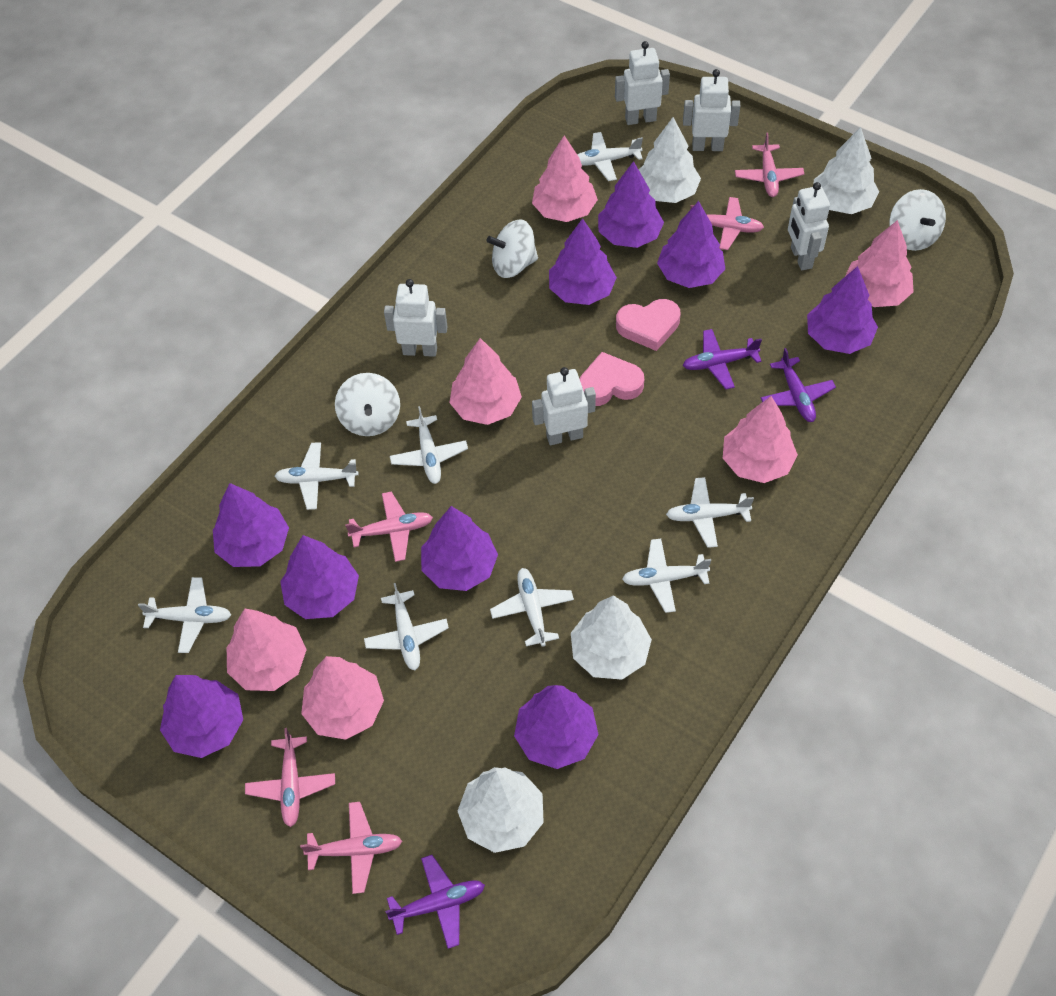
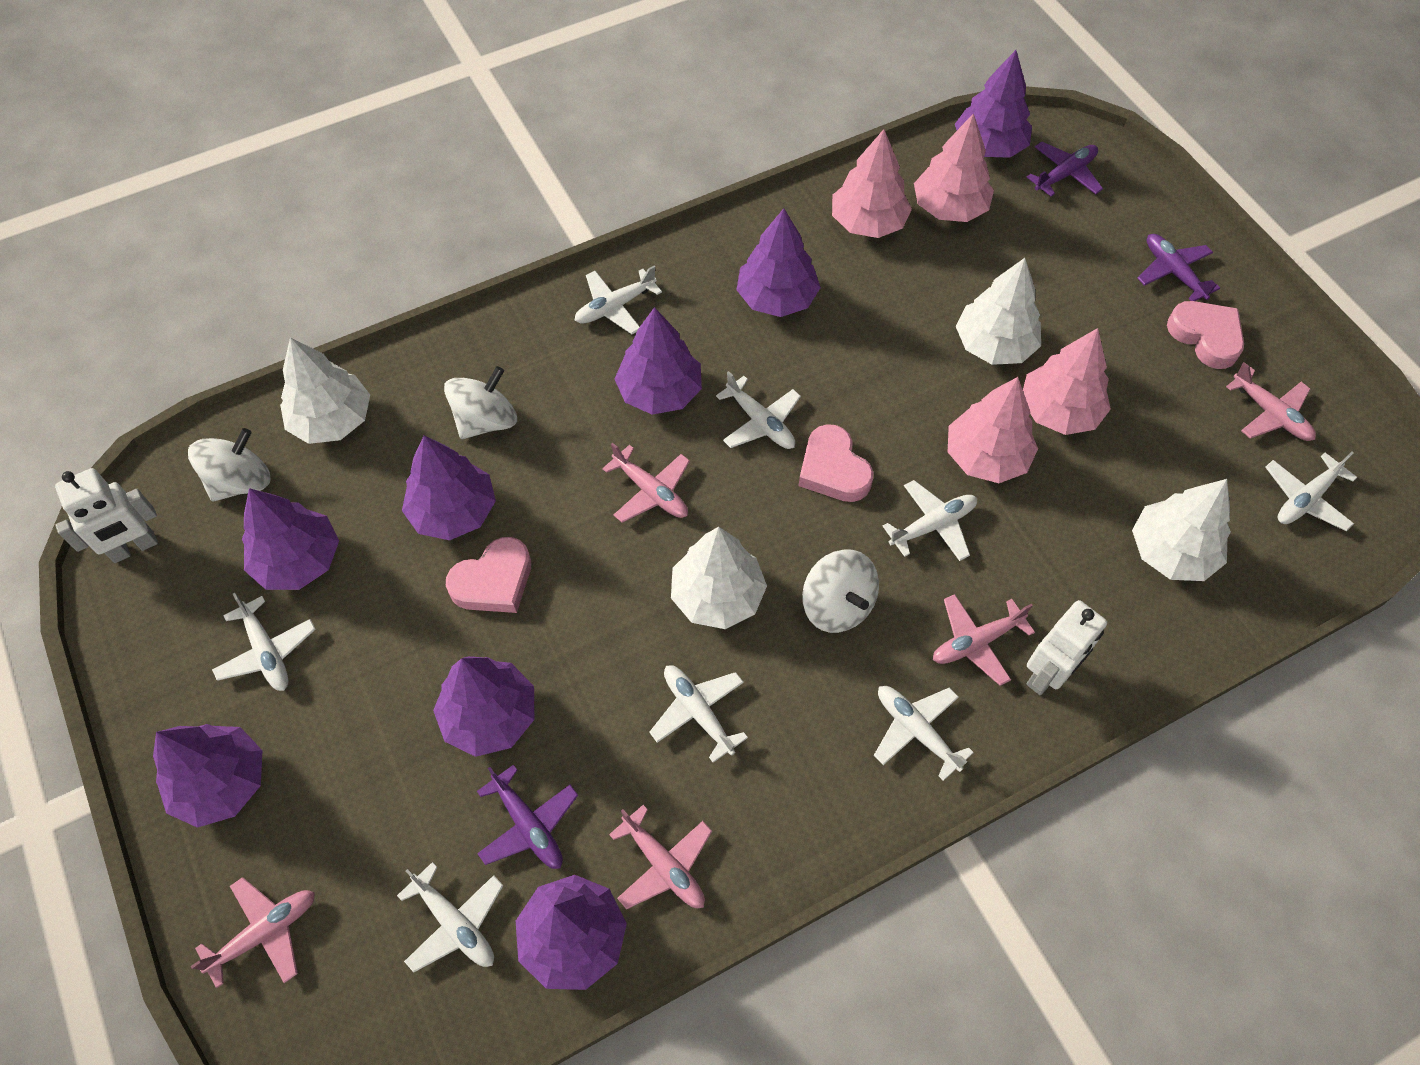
pink heart: 2 -> 3
pink tree: 6 -> 4
purple tree: 9 -> 8
white robot: 5 -> 2

